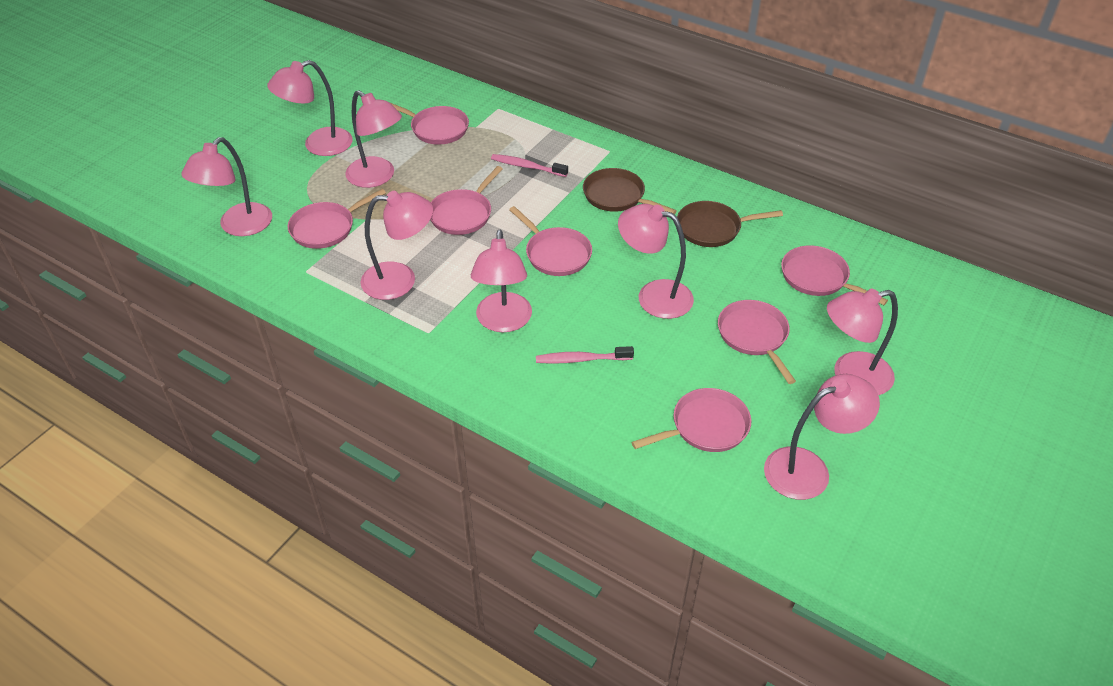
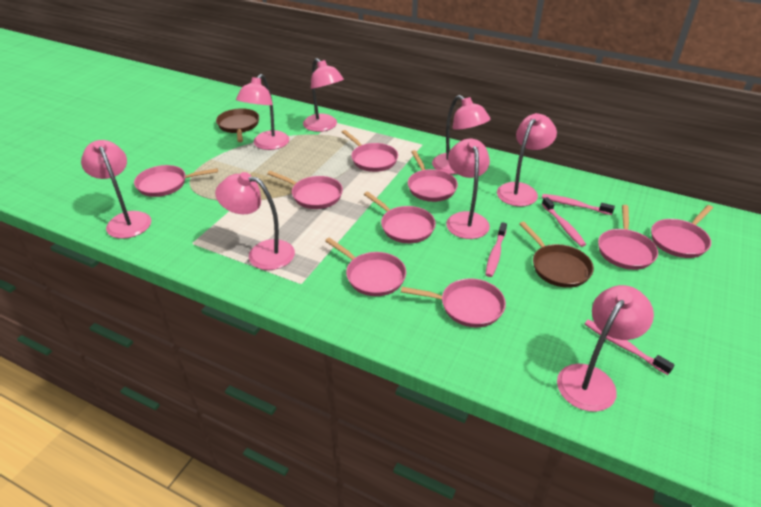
pink pan: 7 -> 9
pink toothbrush: 2 -> 4

